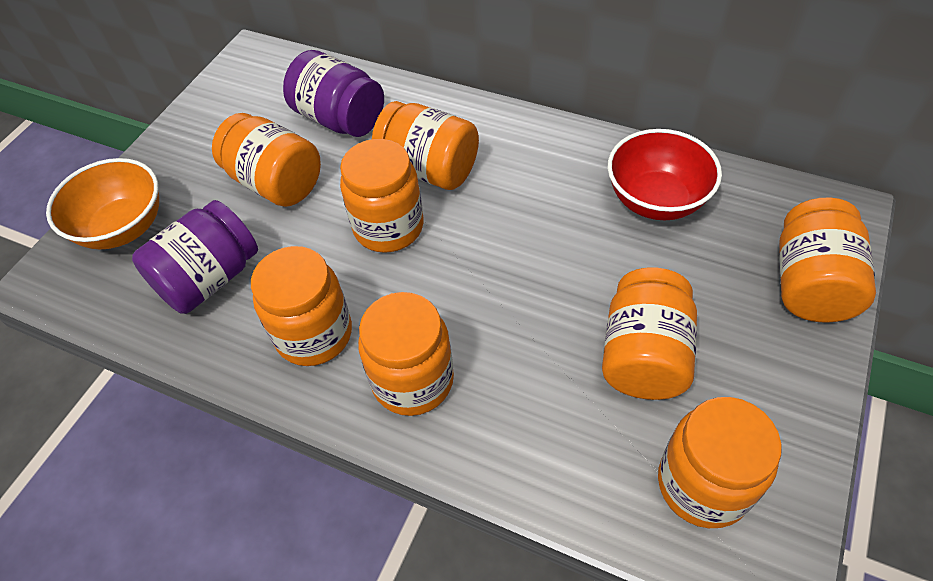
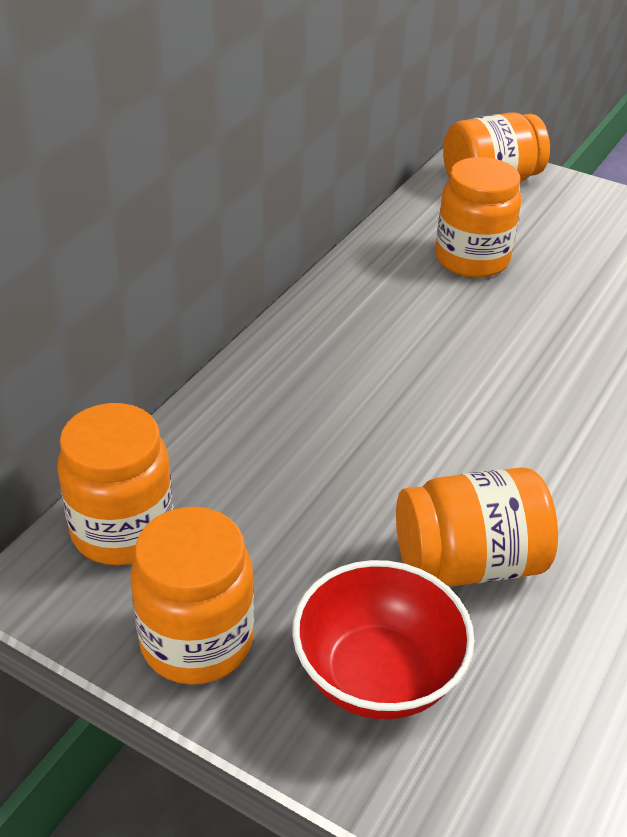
orange bowl: 1 -> 0
orange jar: 8 -> 5
purple jar: 2 -> 0

